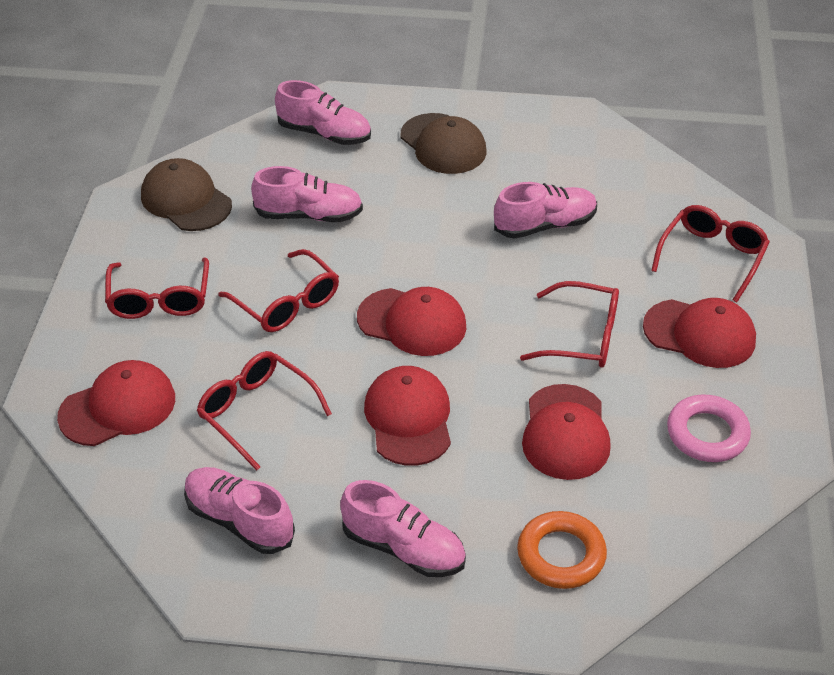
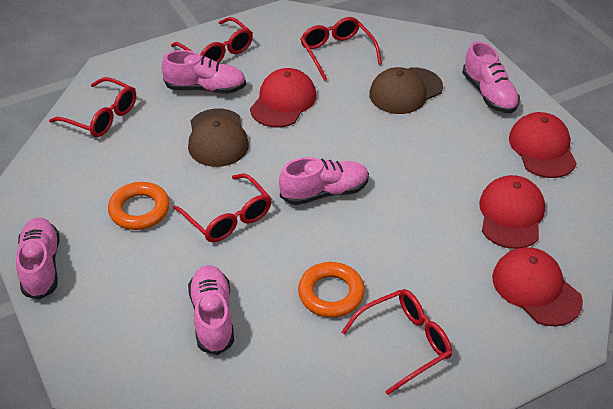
orange ring: 1 -> 2
pink ring: 1 -> 0
red cap: 5 -> 4

